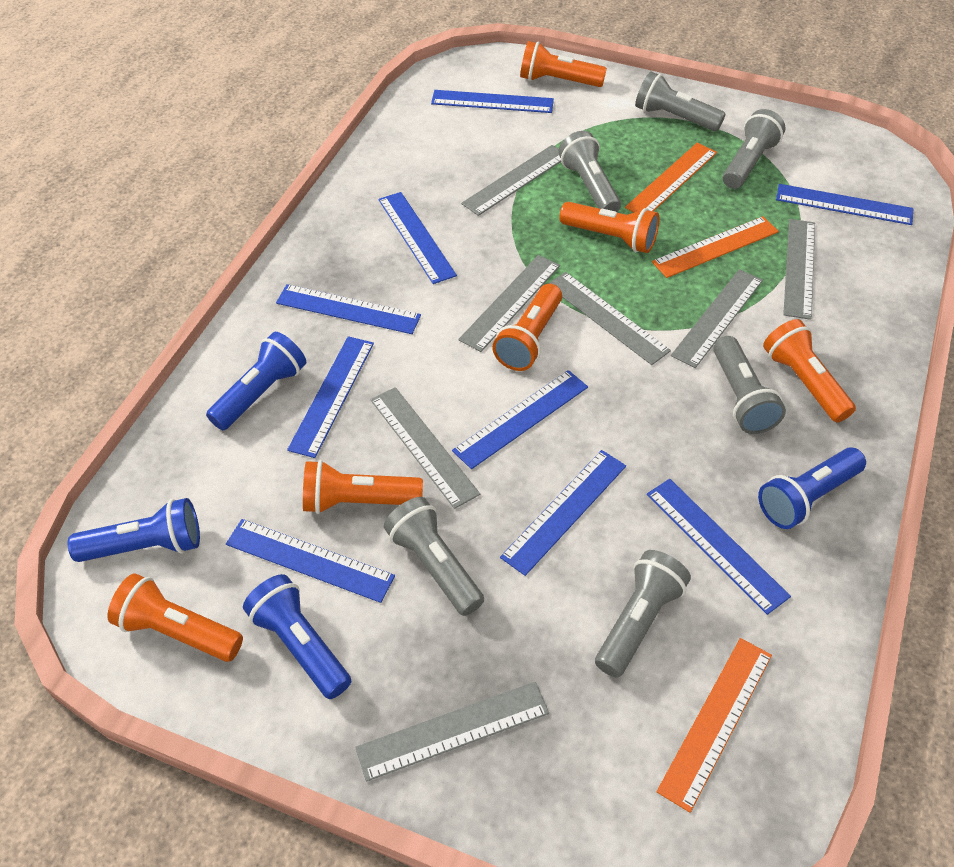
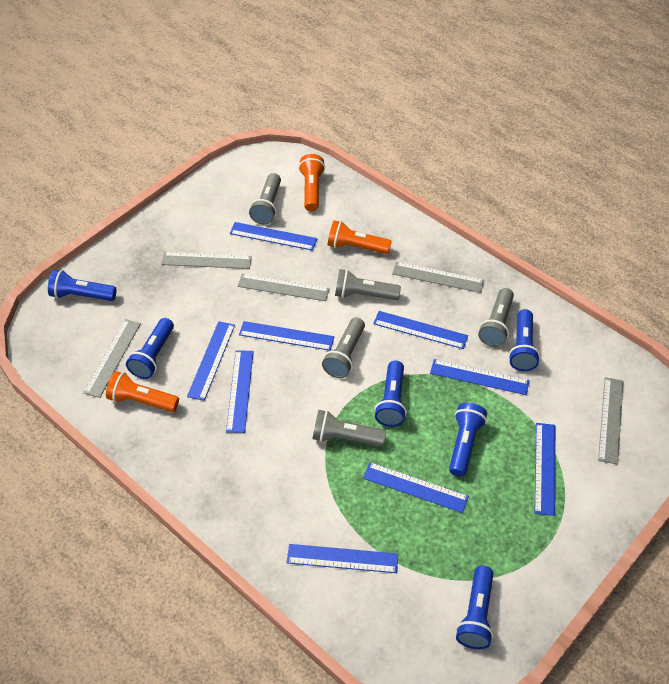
blue flashlight: 4 -> 6
grey flashlight: 6 -> 5
grey ruler: 7 -> 5
orange flashlight: 6 -> 3
orange ruler: 3 -> 0

